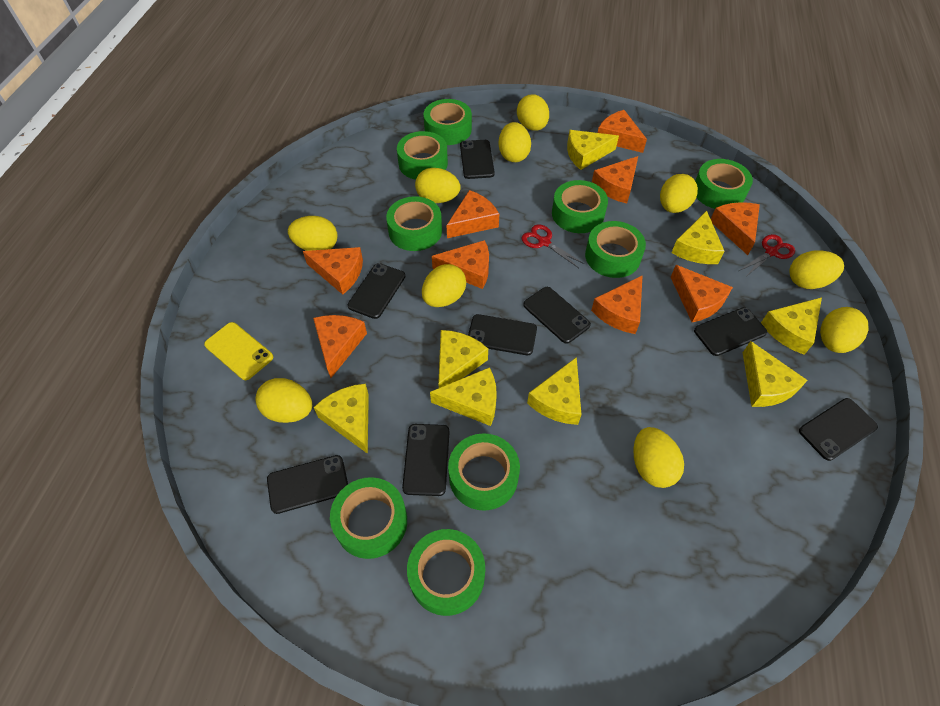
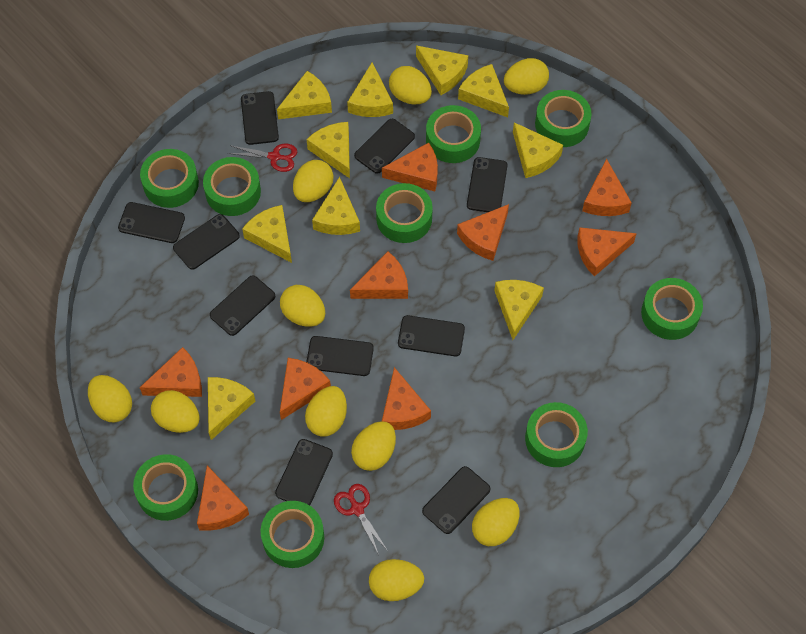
black phone: 8 -> 10
yellow cheese: 8 -> 10
yellow phone: 1 -> 0

